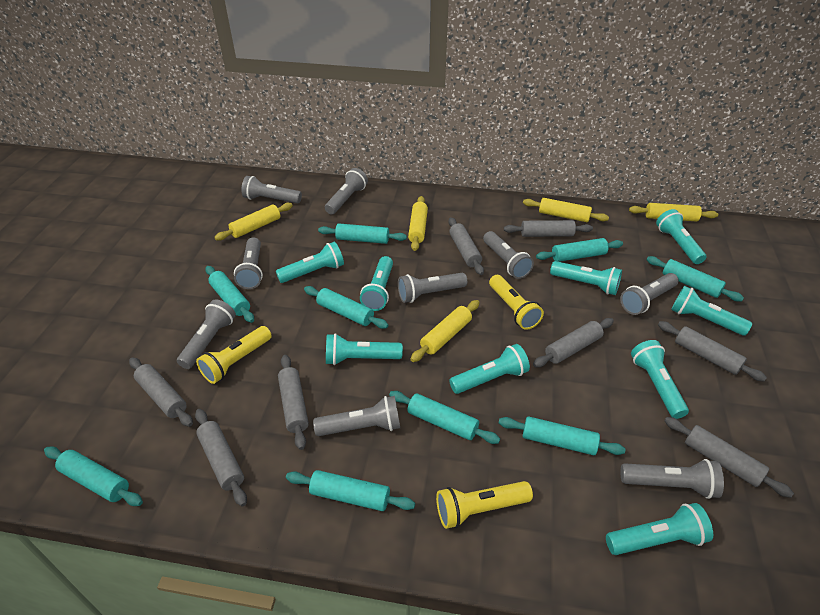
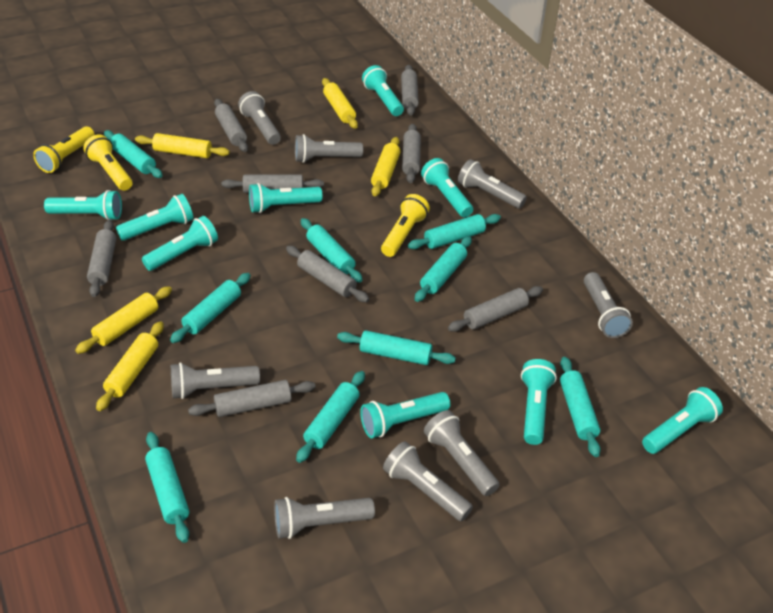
grey flashlight: 9 -> 8

